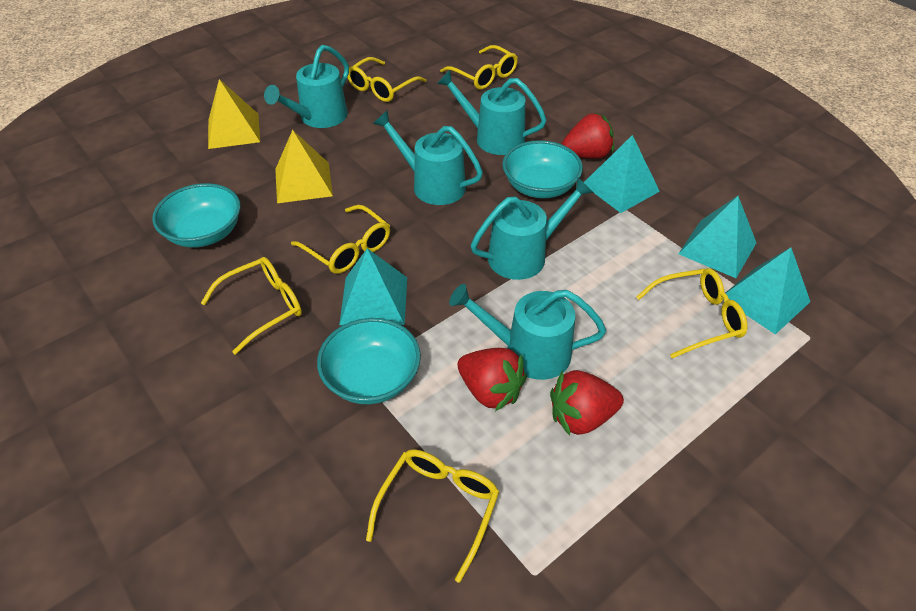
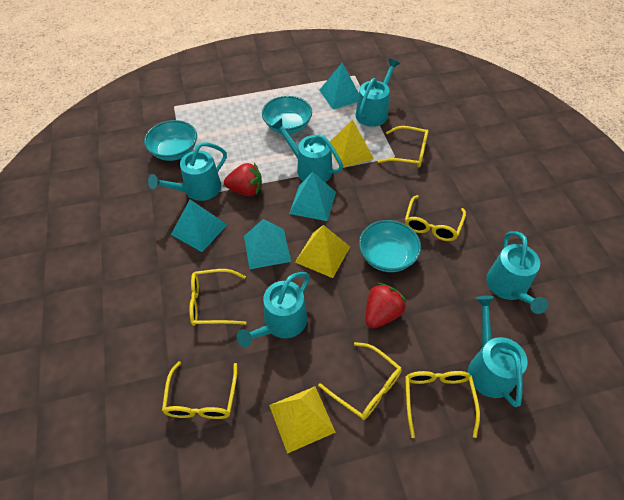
red strawberry: 3 -> 2
turquoise watering can: 5 -> 6
yellow pyramid: 2 -> 3

